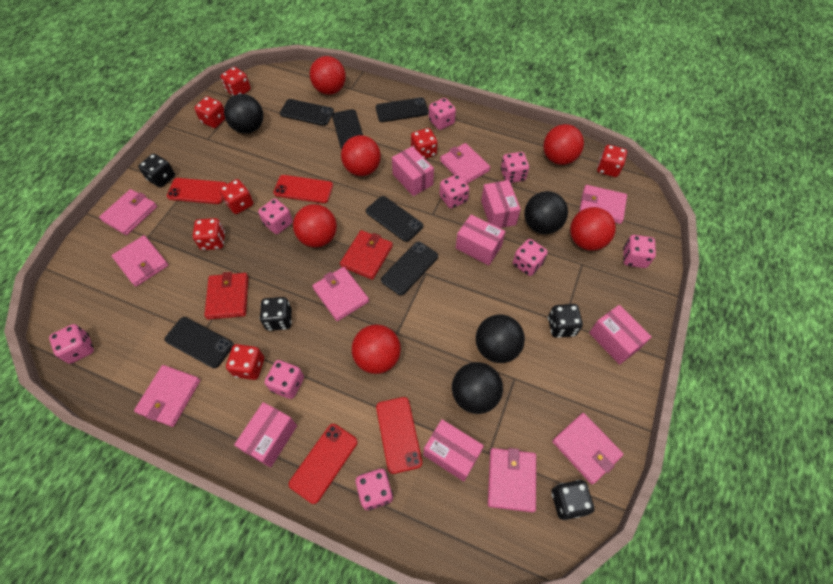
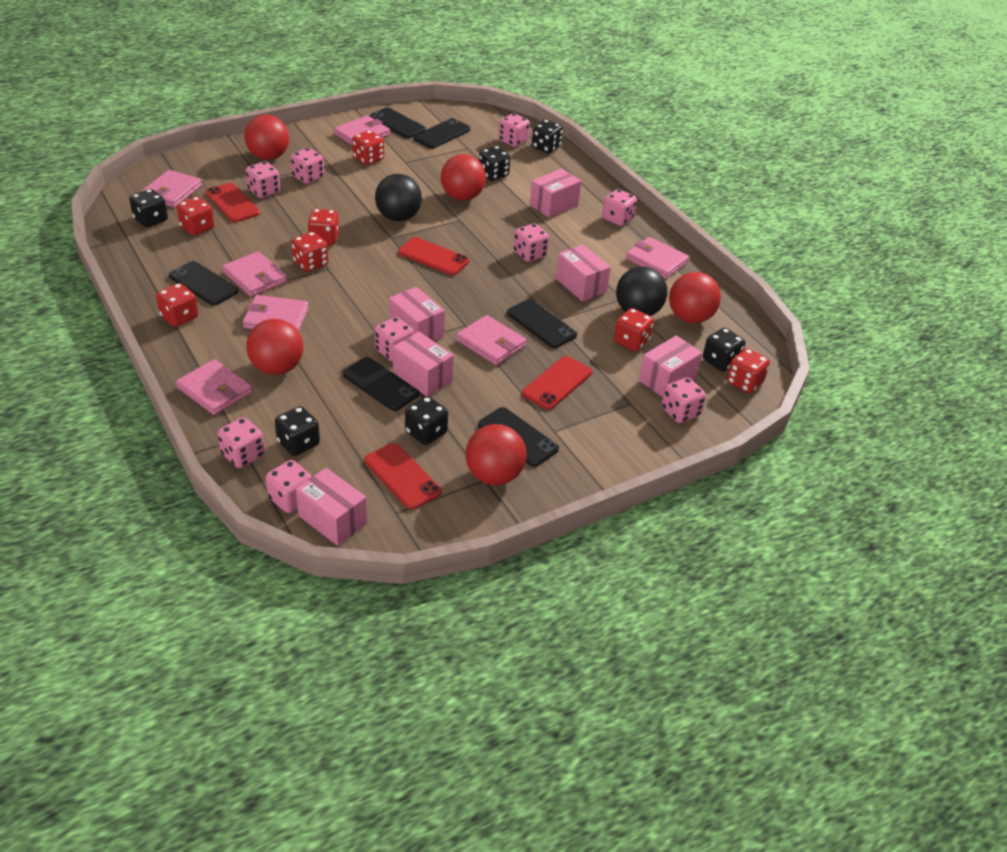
black ball: 4 -> 2
black dice: 4 -> 6
pink wallet: 8 -> 7
red ball: 6 -> 5
red wallet: 2 -> 0

